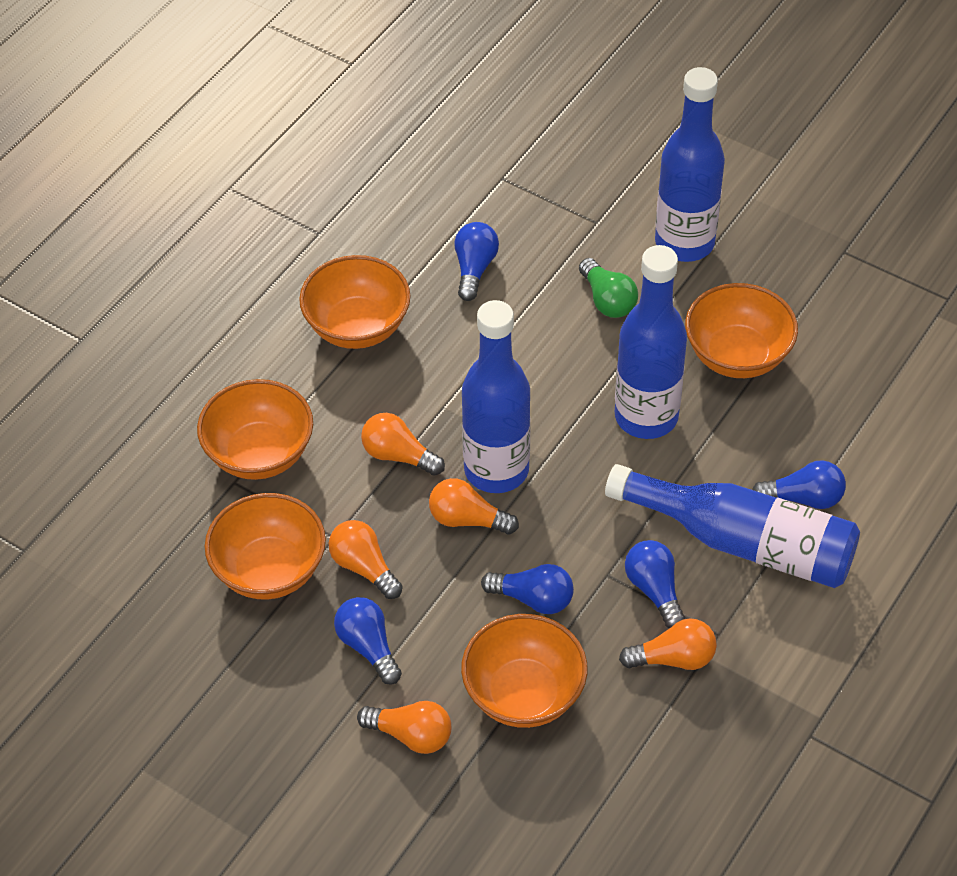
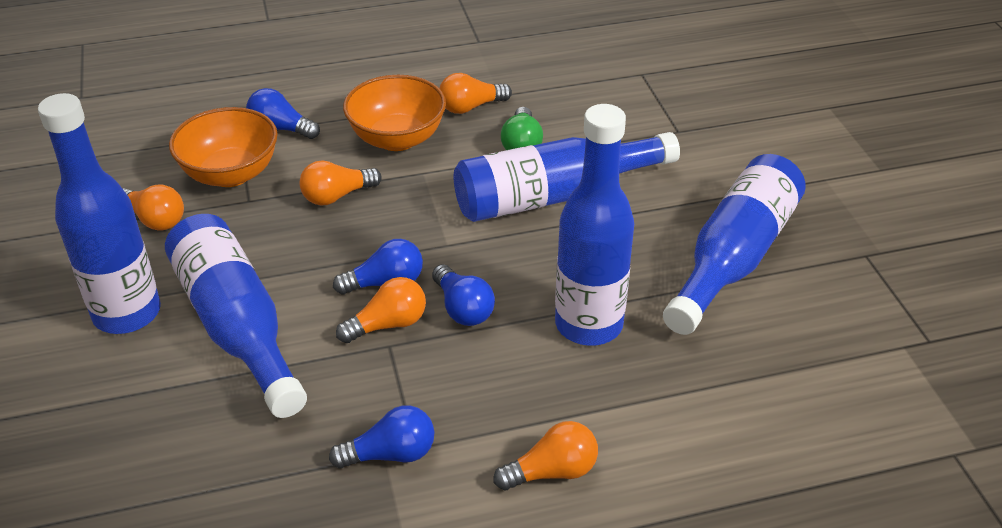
blue bottle: 4 -> 5
blue light bulb: 5 -> 4
orange bowl: 5 -> 2

